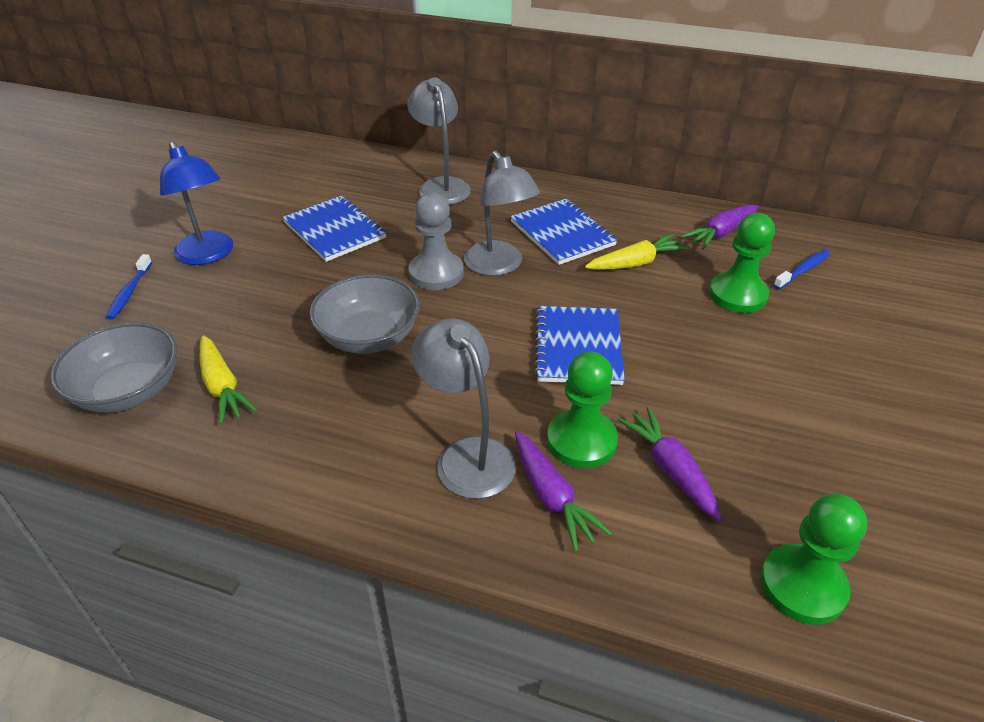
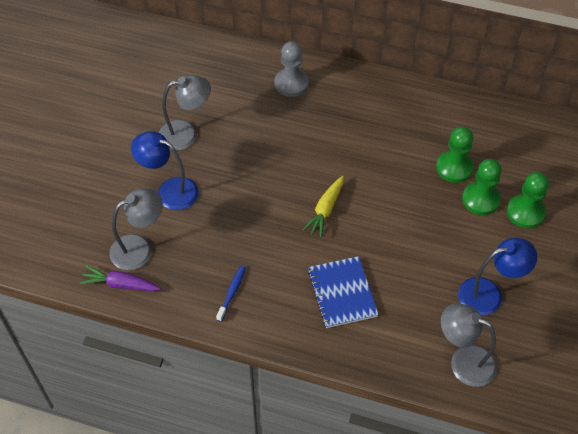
blue lamp: 1 -> 2
blue notebook: 3 -> 1
blue toothbrush: 2 -> 1
grey bowl: 2 -> 0
purple carrot: 3 -> 1
yellow carrot: 2 -> 1

